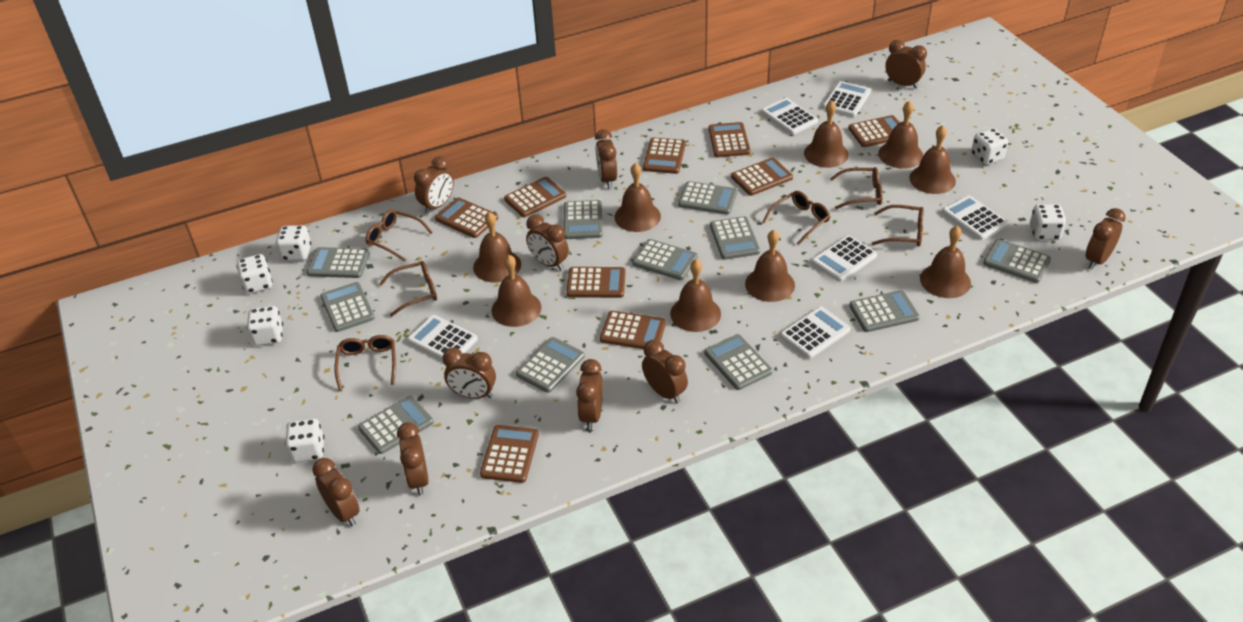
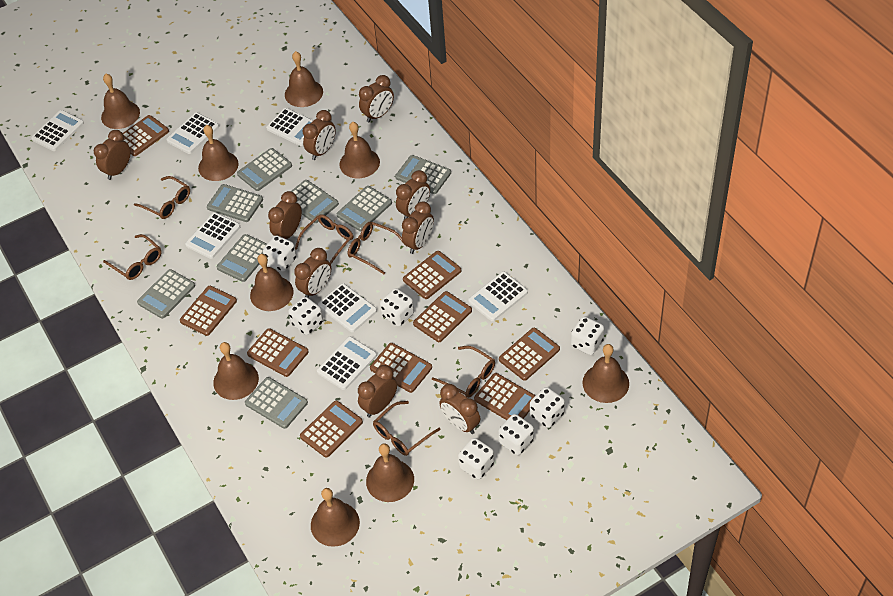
brown clock: 10 -> 9
grey calculator: 11 -> 8
white calculator: 6 -> 7
white dice: 6 -> 7

